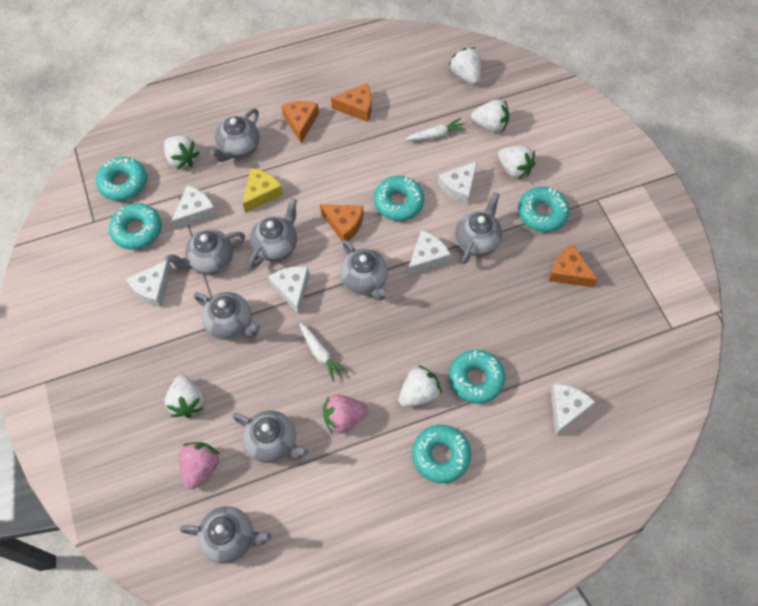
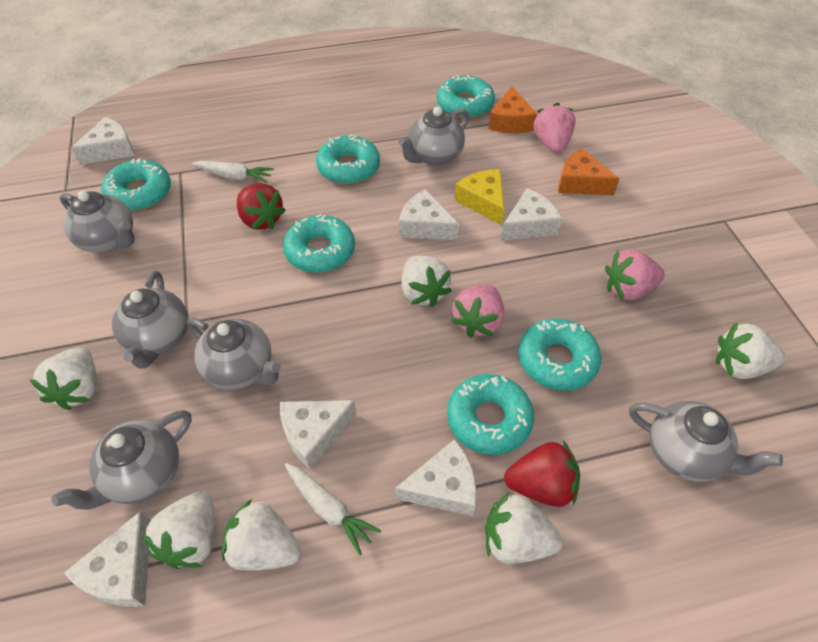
grey teapot: 8 -> 6
orange cheese: 4 -> 2
pink strawberry: 2 -> 3
red strawberry: 0 -> 2

